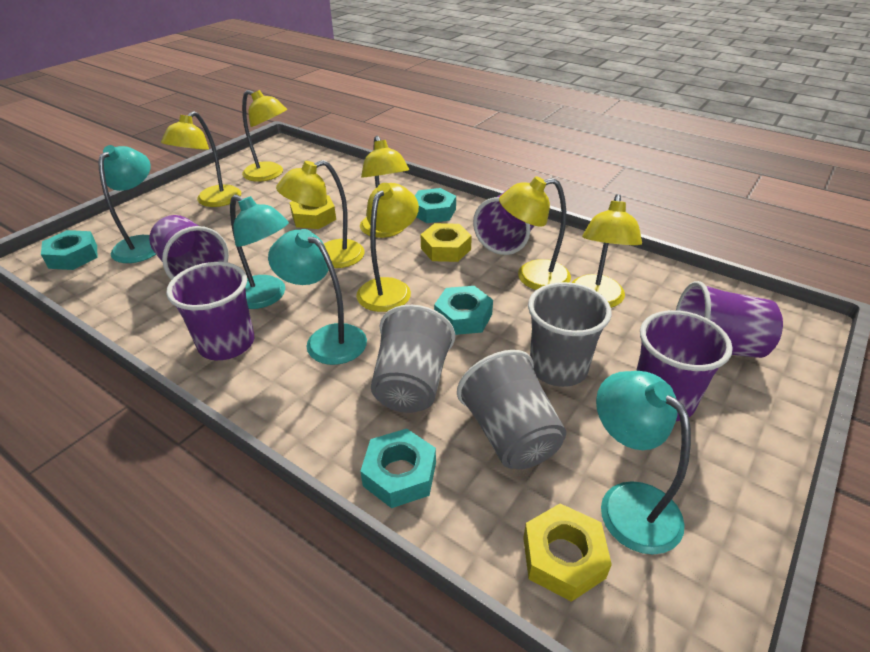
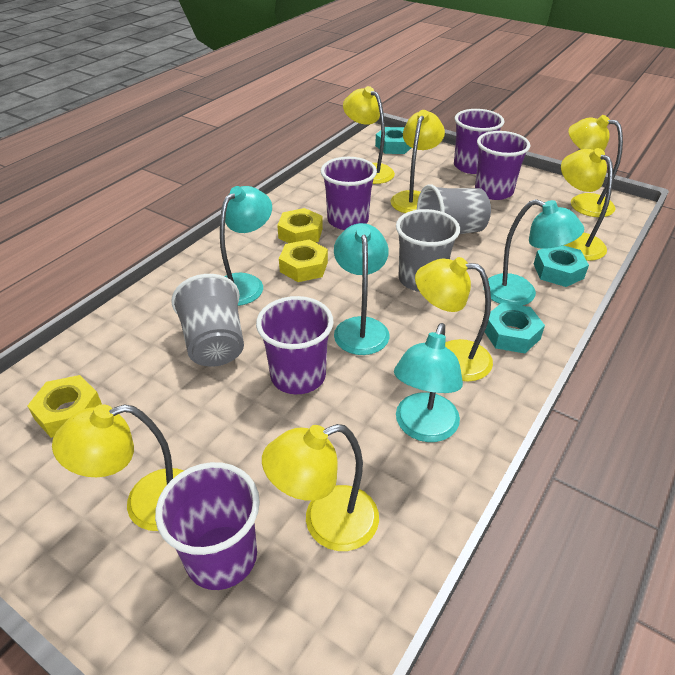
turquoise nut: 4 -> 3

